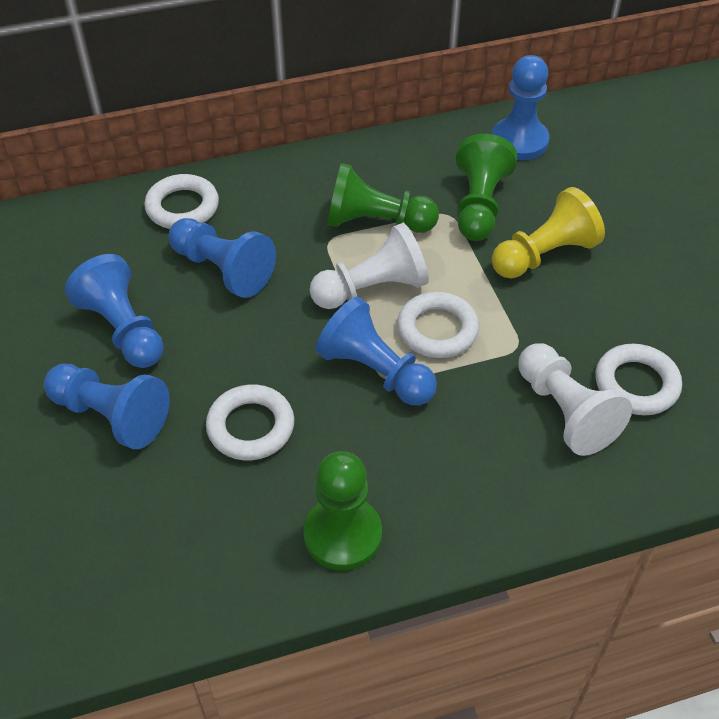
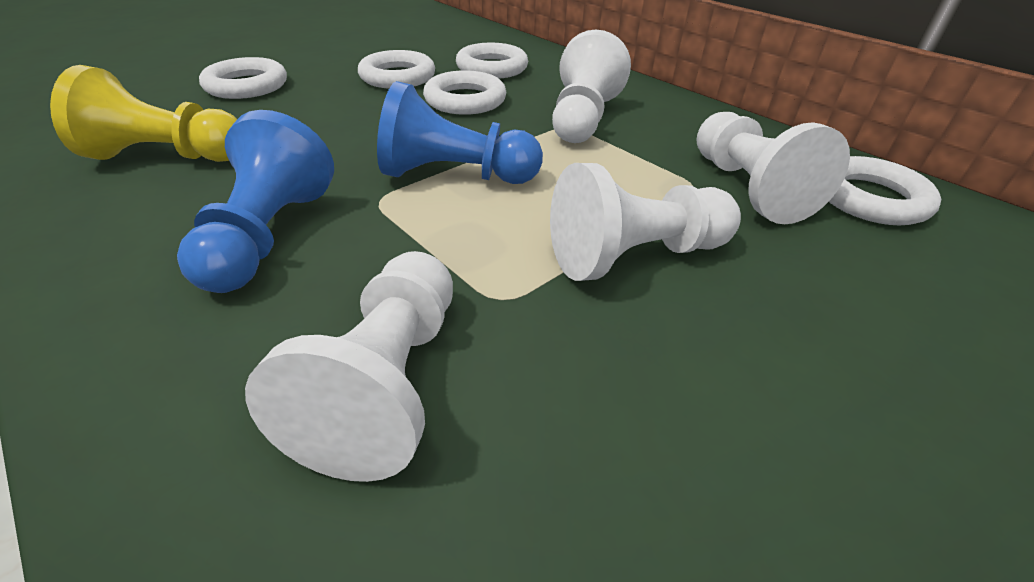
blue pawn: 5 -> 2
green pawn: 3 -> 0
white pawn: 2 -> 4
white ring: 4 -> 5

